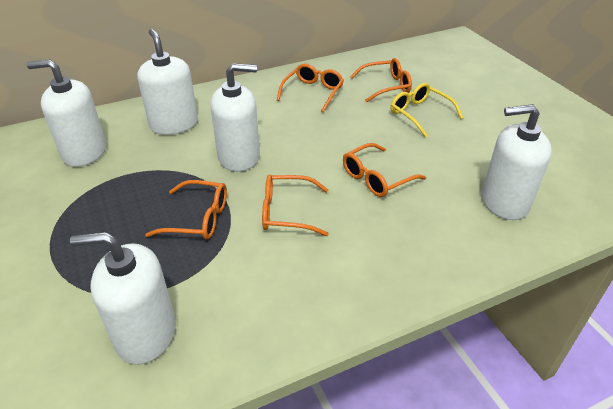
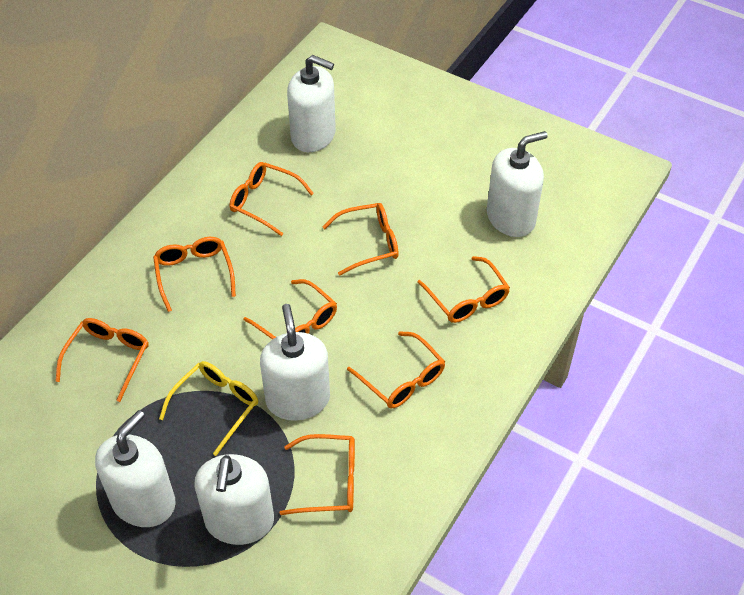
orange glasses: 5 -> 8

